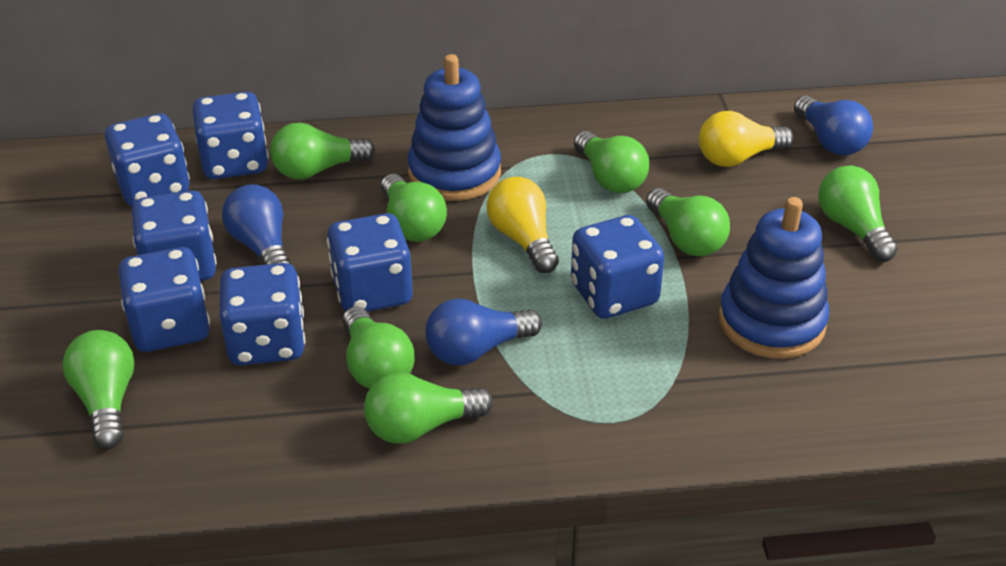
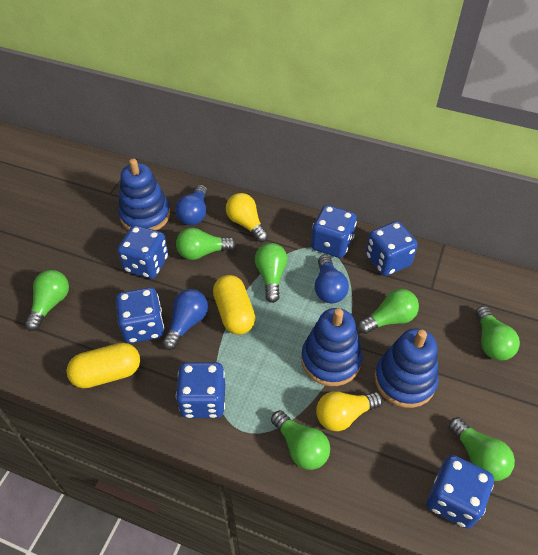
blue dice: 7 -> 6
blue stacking toy: 2 -> 3
green light bulb: 8 -> 7
yellow capsule: 0 -> 2

